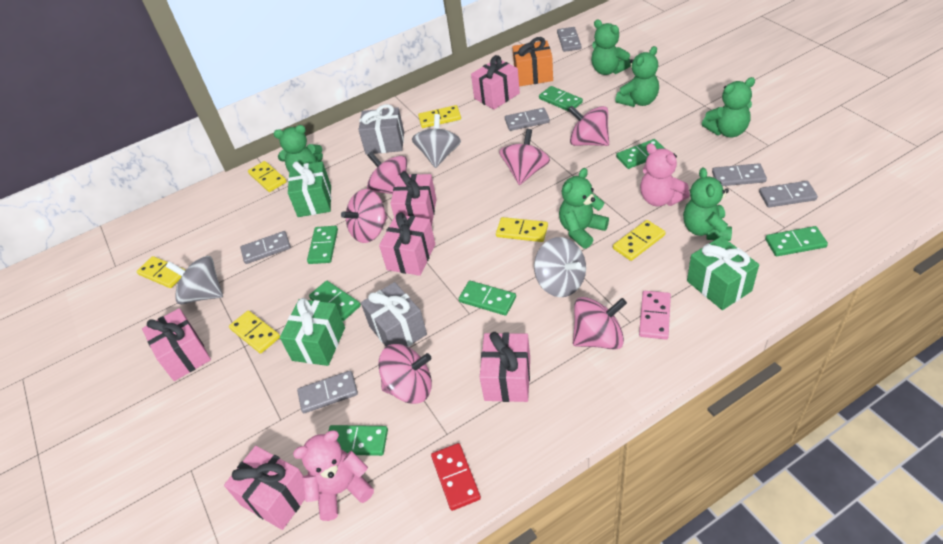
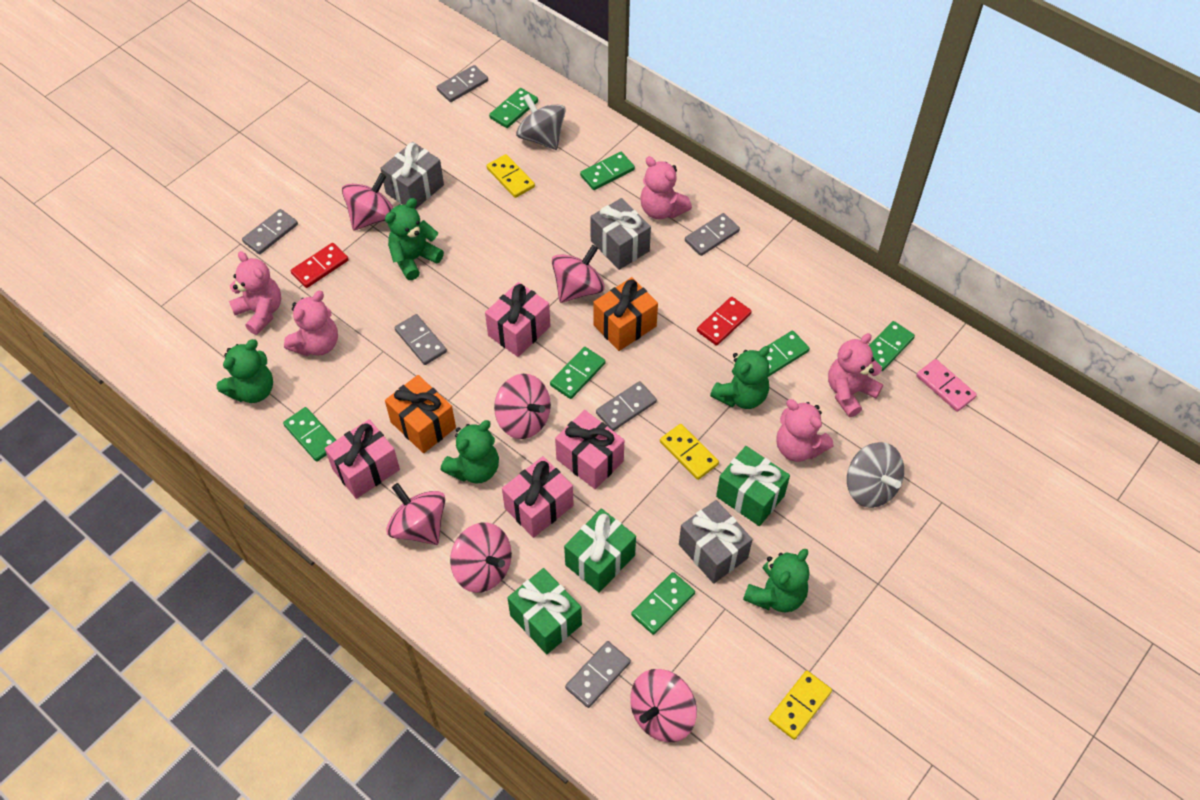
green teddy bear: 6 -> 5
grey gift: 2 -> 3
grey spinning top: 3 -> 2
orange gift: 1 -> 2
pink gift: 6 -> 4
pink teddy bear: 2 -> 5
red domino: 1 -> 2
yellow domino: 6 -> 3

